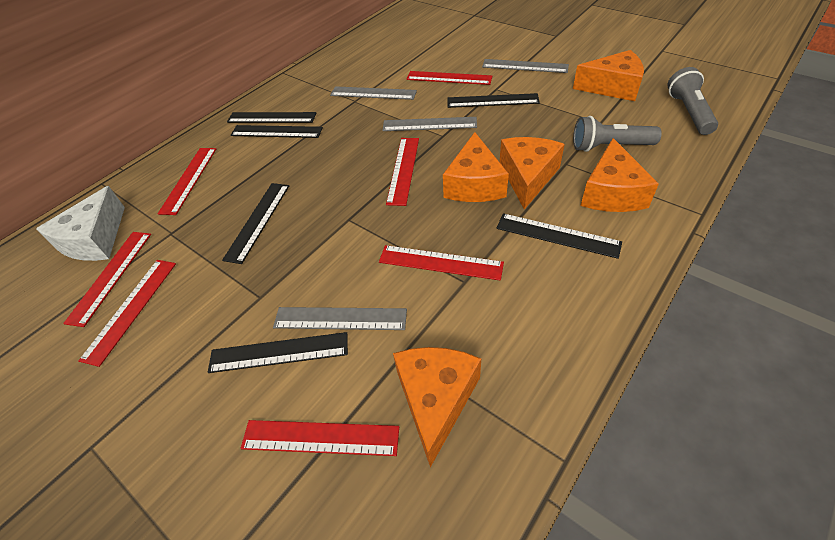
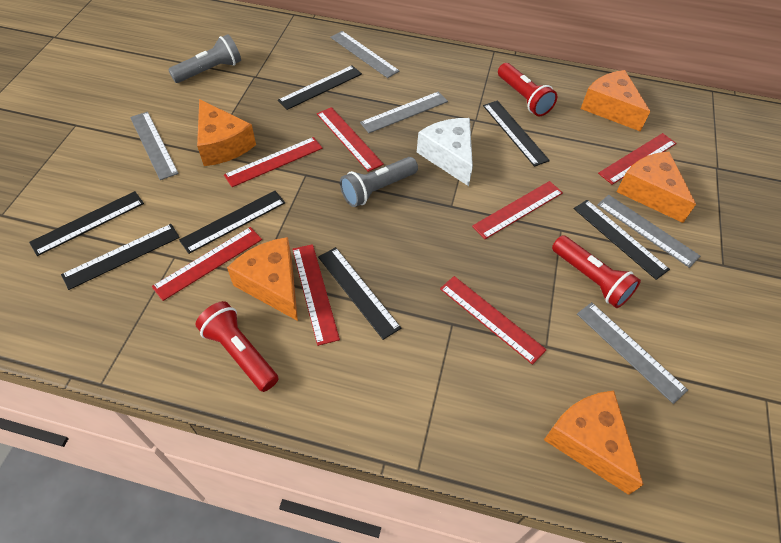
black ruler: 6 -> 7
grey ruler: 4 -> 5
red flashlight: 0 -> 3

